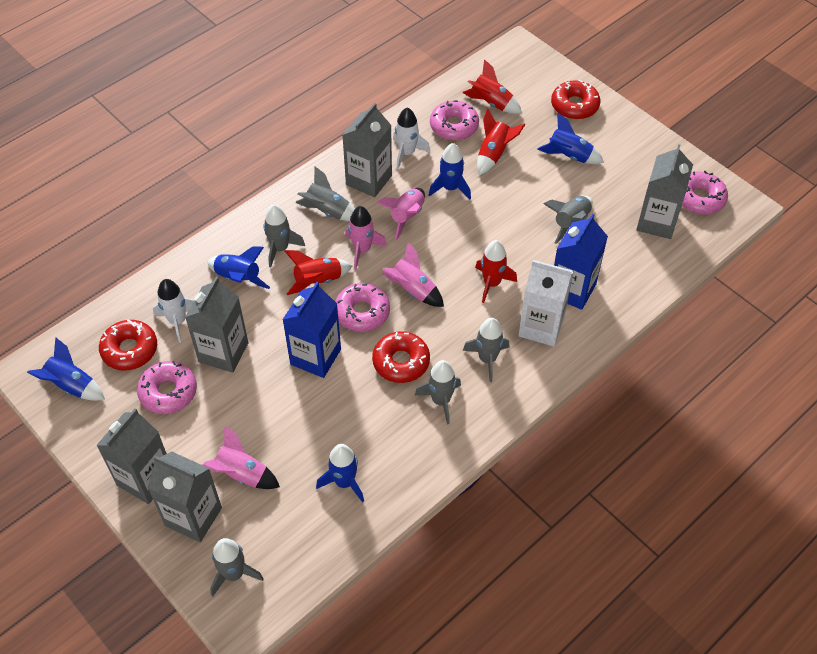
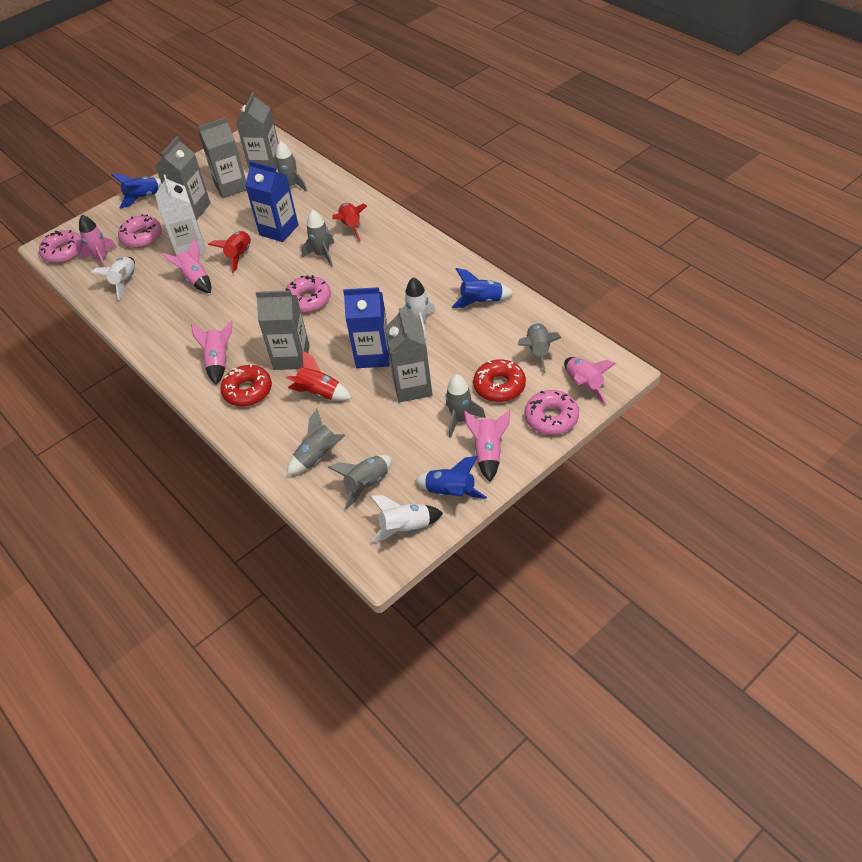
blue rocket: 5 -> 3
pink rocket: 4 -> 5
red donut: 3 -> 2
red rocket: 4 -> 3
white rocket: 2 -> 3

